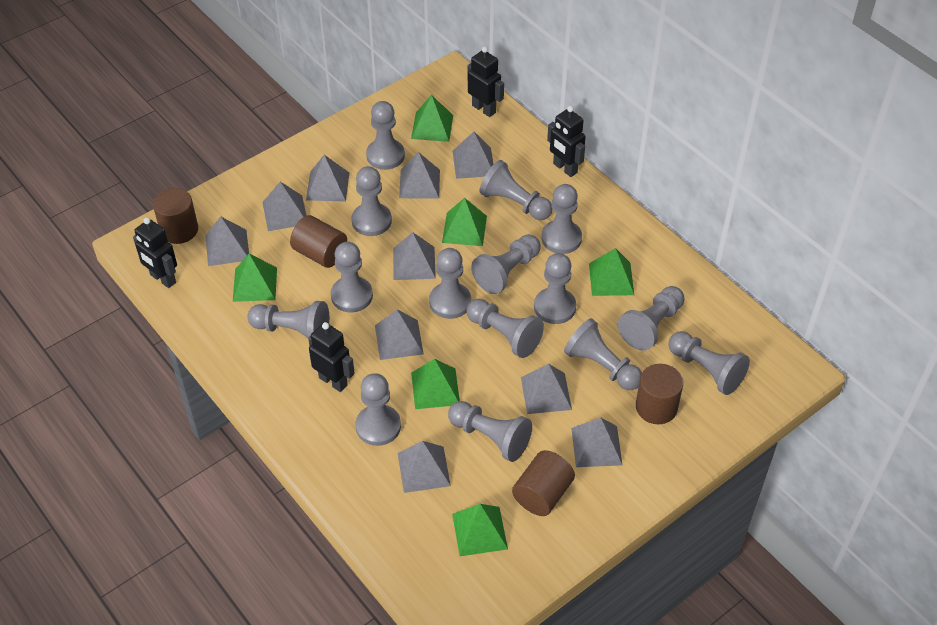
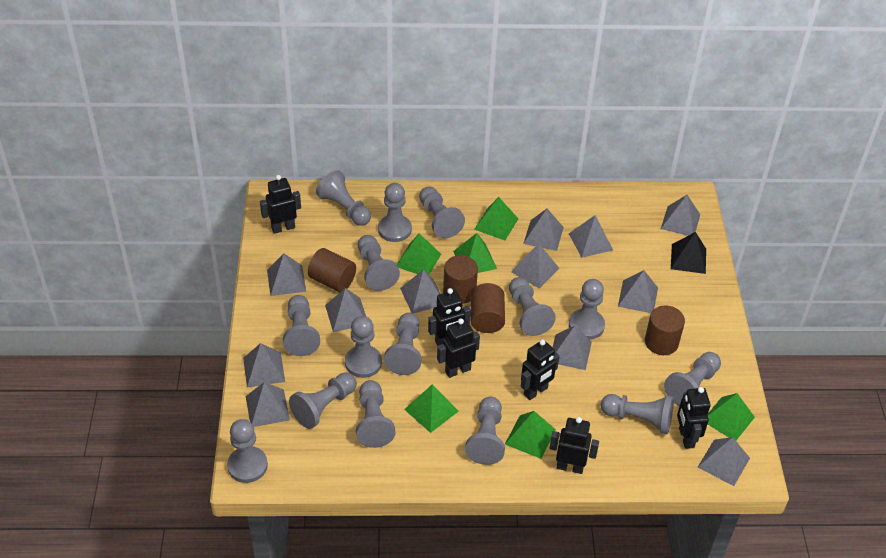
black pyramid: 0 -> 1
black robot: 4 -> 6
grey pyramid: 10 -> 12

